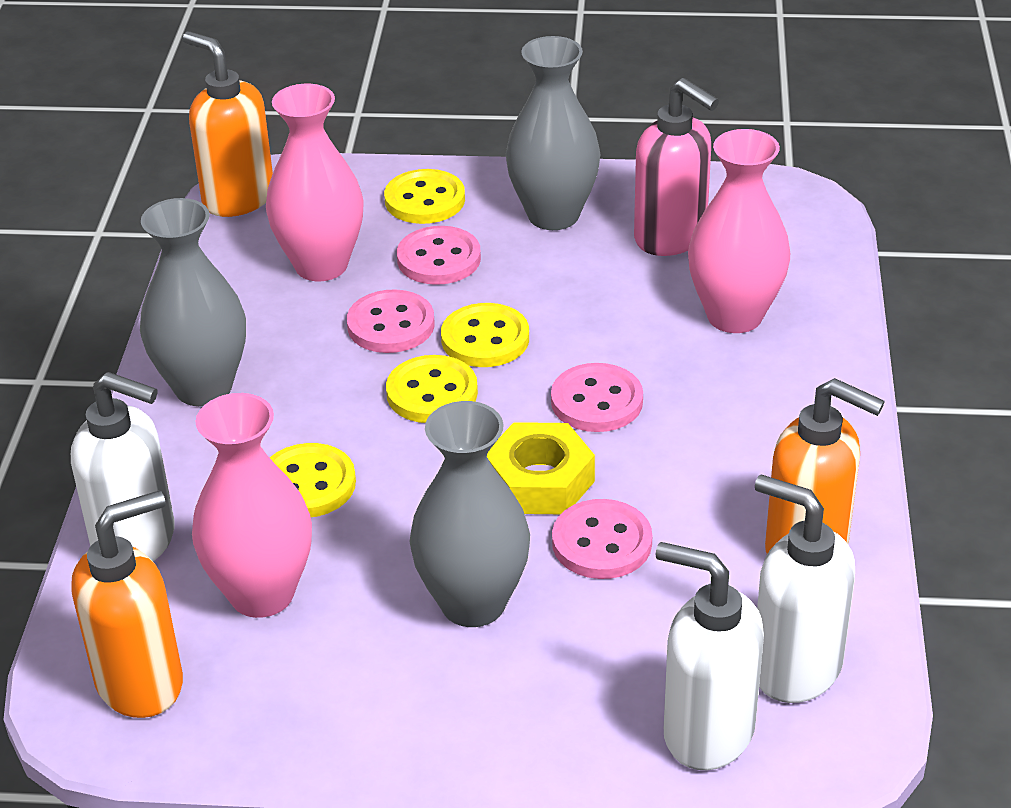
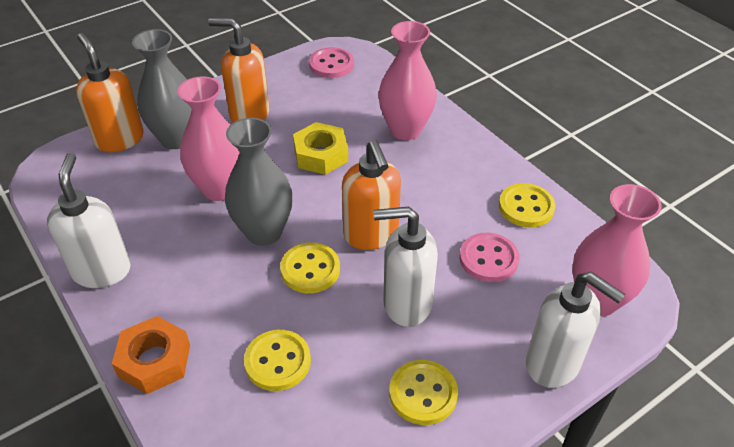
grey vase: 3 -> 2
orange nut: 0 -> 1
pink button: 4 -> 2
pink soap dispenser: 1 -> 0

